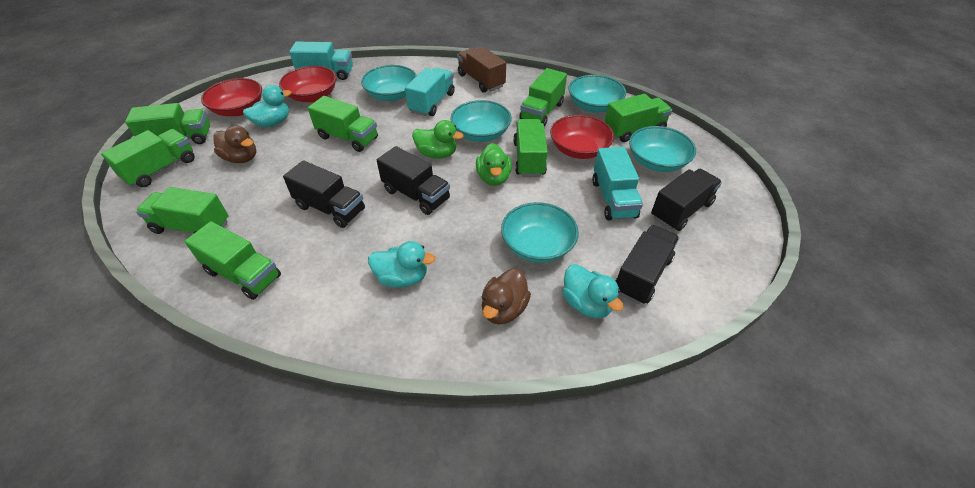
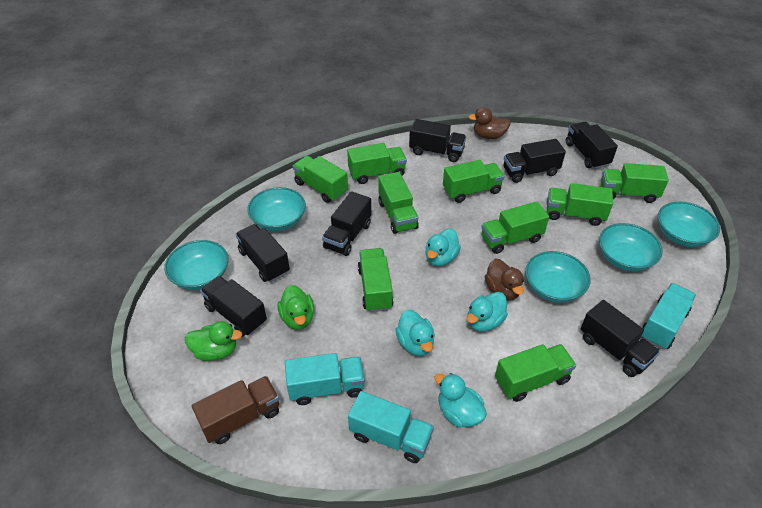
black truck: 4 -> 7
green truck: 8 -> 9
red bowl: 3 -> 0
turquoise duck: 3 -> 4

